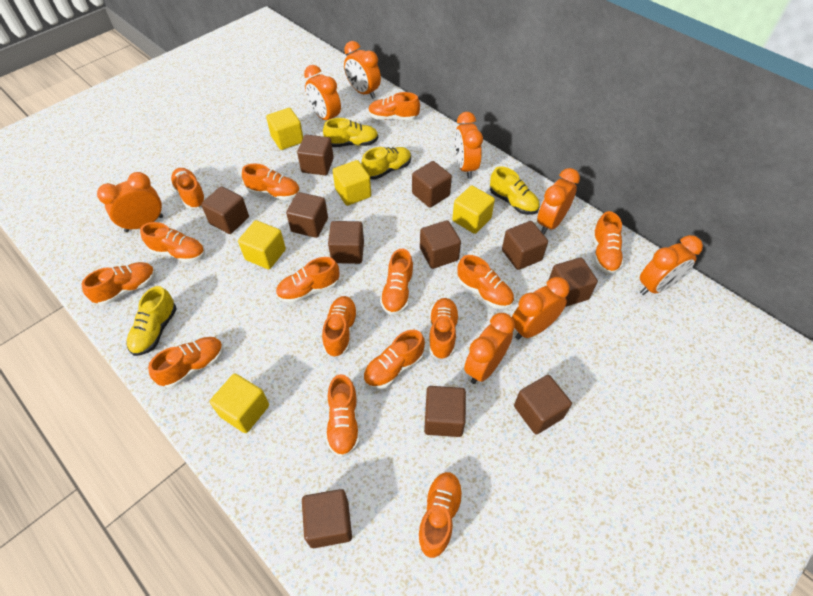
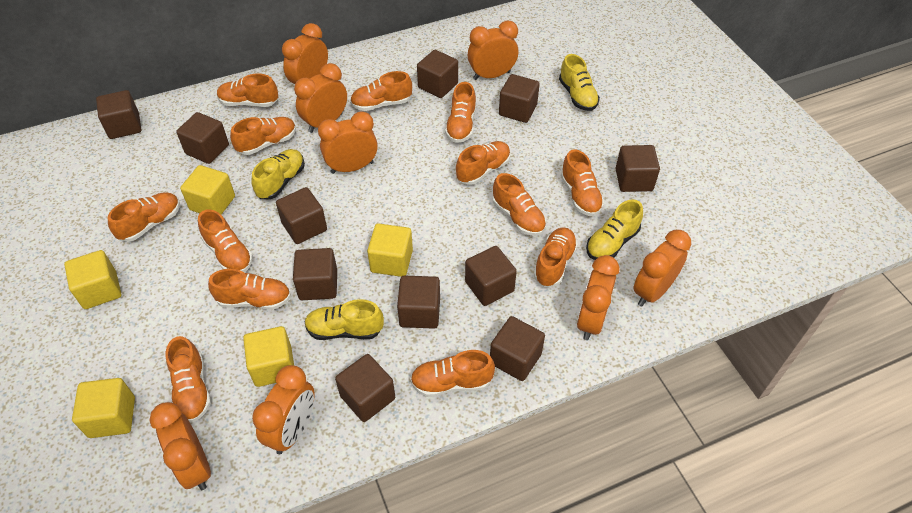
orange shoe: 15 -> 13

